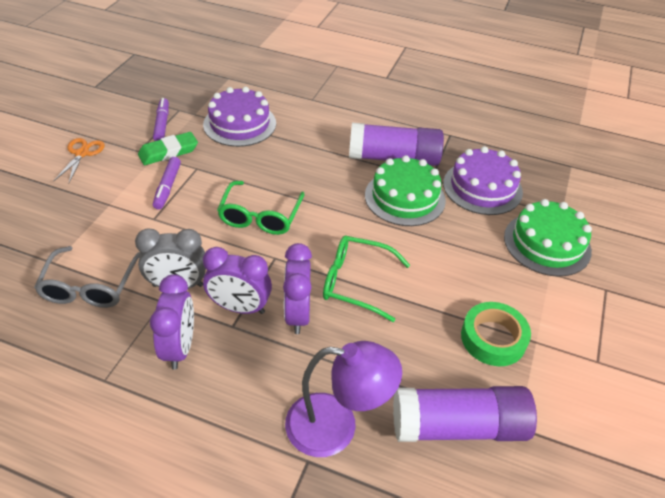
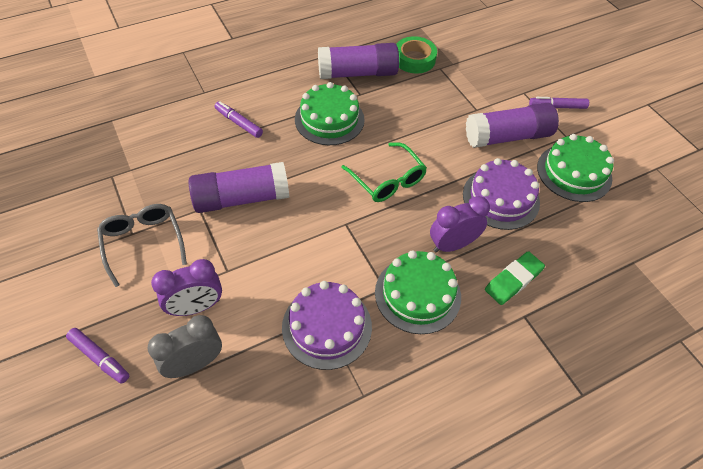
green cake: 2 -> 3
green glasses: 2 -> 1
orange scissors: 1 -> 0
purple clock: 3 -> 2
purple glue stick: 2 -> 3
purple lamp: 1 -> 0
purple marker: 2 -> 3

